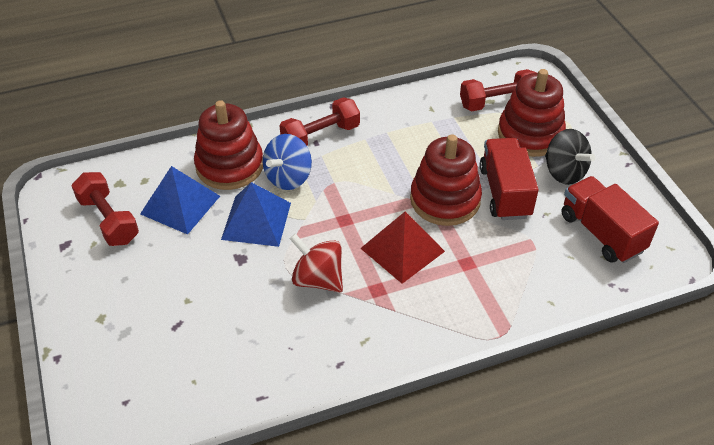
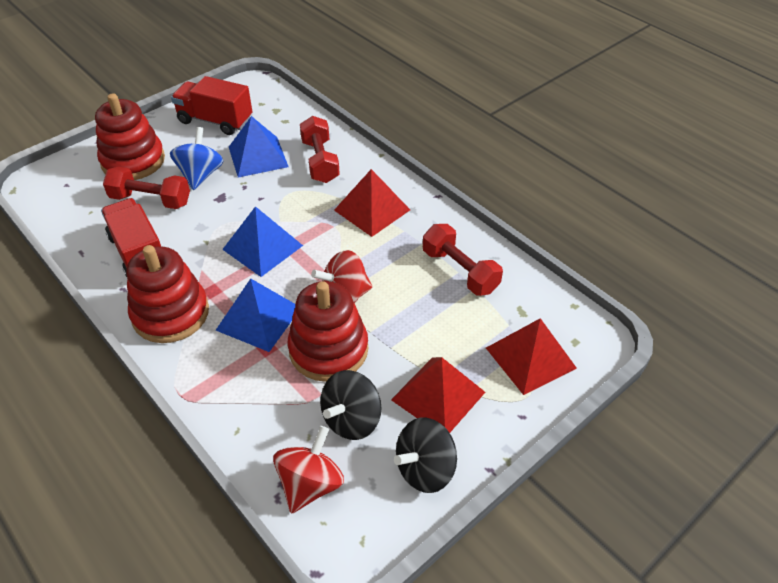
black spinning top: 1 -> 2
blue pyramid: 2 -> 3
red pyramid: 1 -> 3
red spinning top: 1 -> 2

